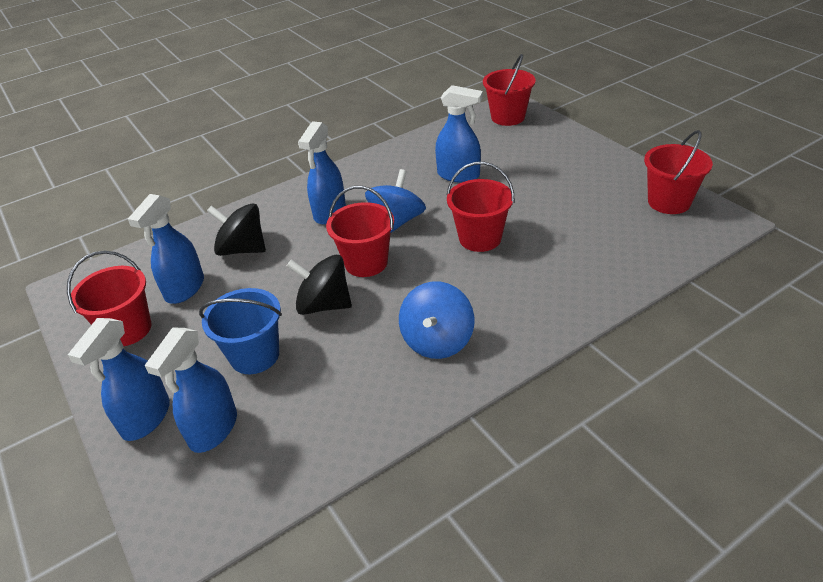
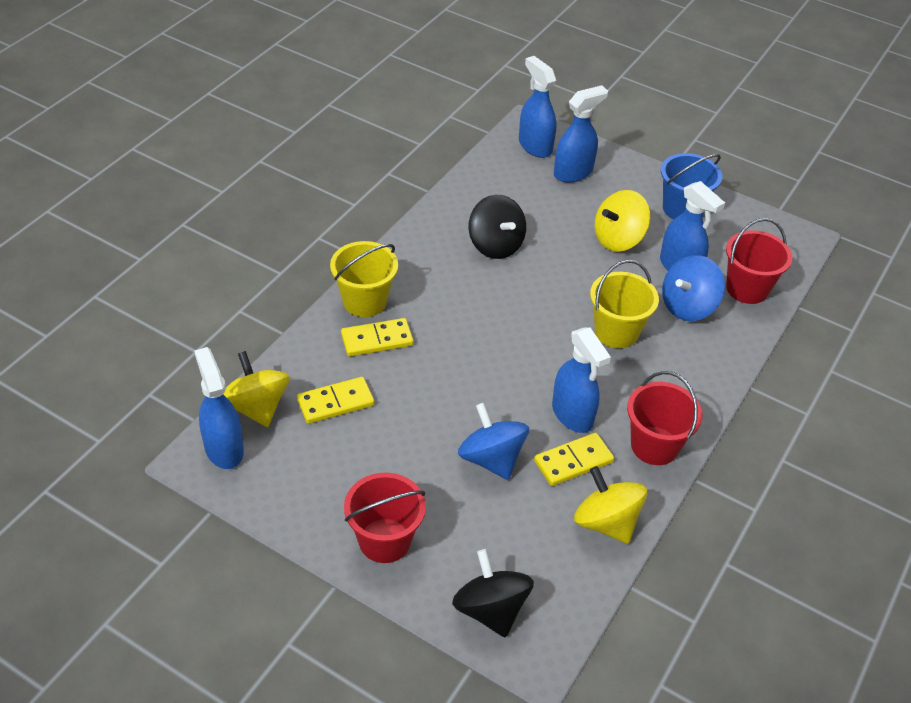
red bucket: 5 -> 3
yellow bucket: 0 -> 2
yellow domino: 0 -> 3
yellow spinning top: 0 -> 3

